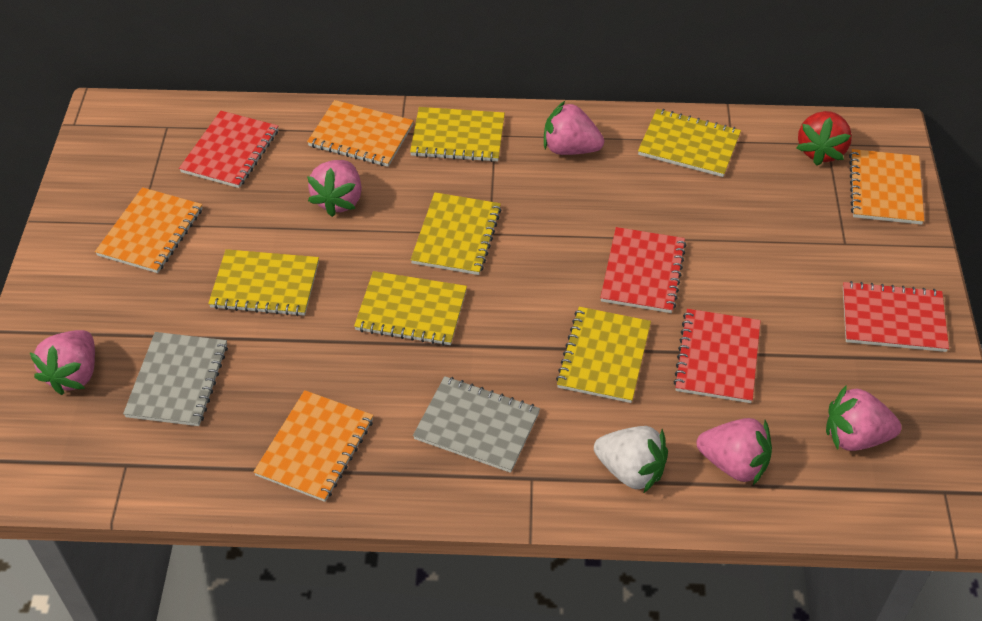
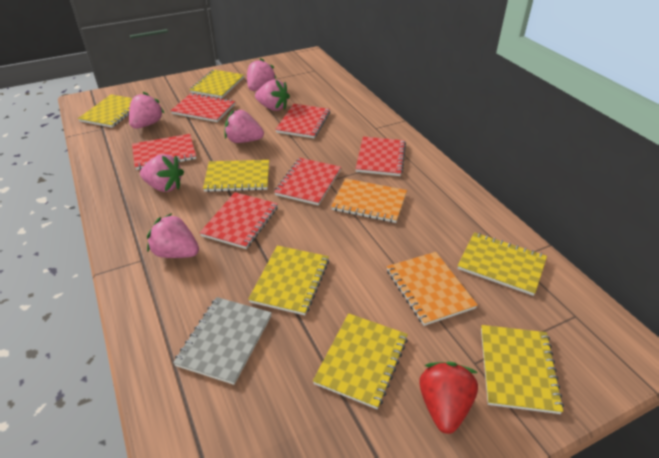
grey notebook: 2 -> 1
orange notebook: 4 -> 2
pink strawberry: 5 -> 6
red notebook: 4 -> 6
white strawberry: 1 -> 0
yellow notebook: 6 -> 7

